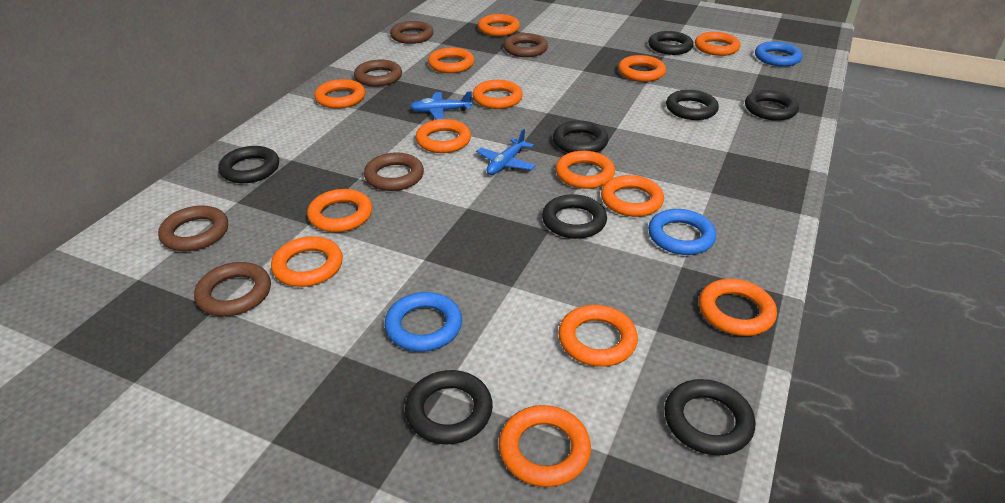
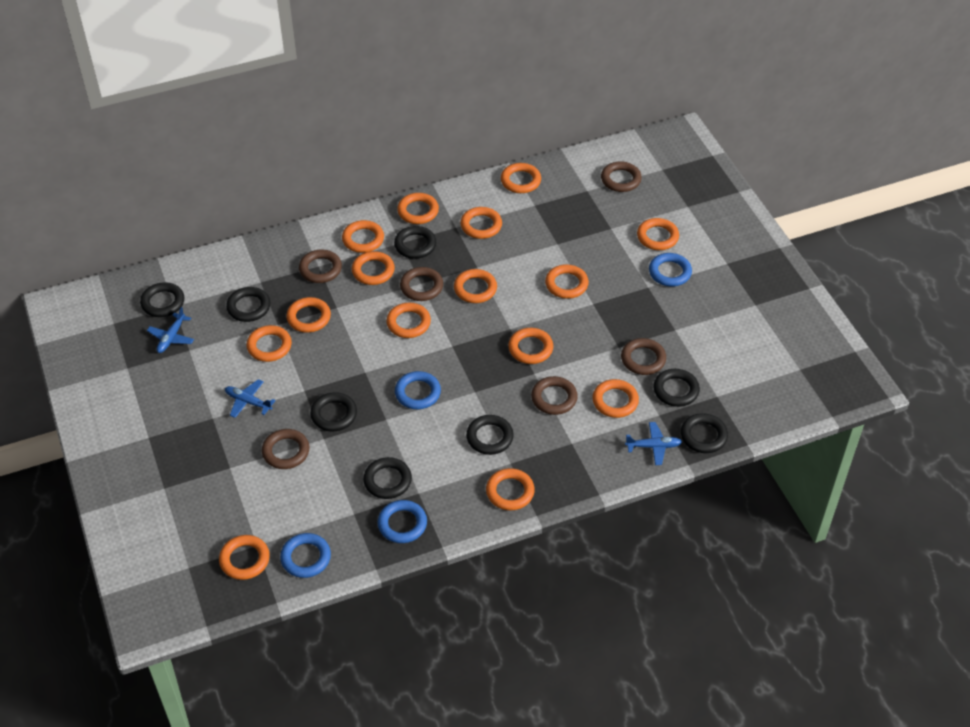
blue plane: 2 -> 3
blue ring: 3 -> 4
orange ring: 14 -> 15

